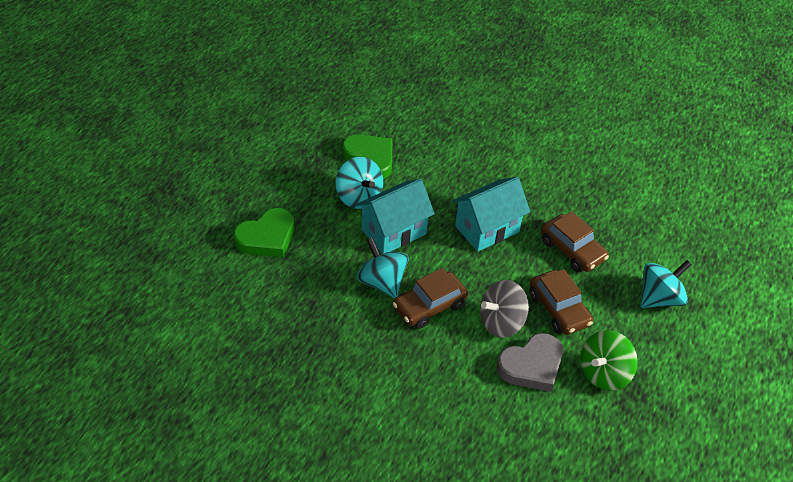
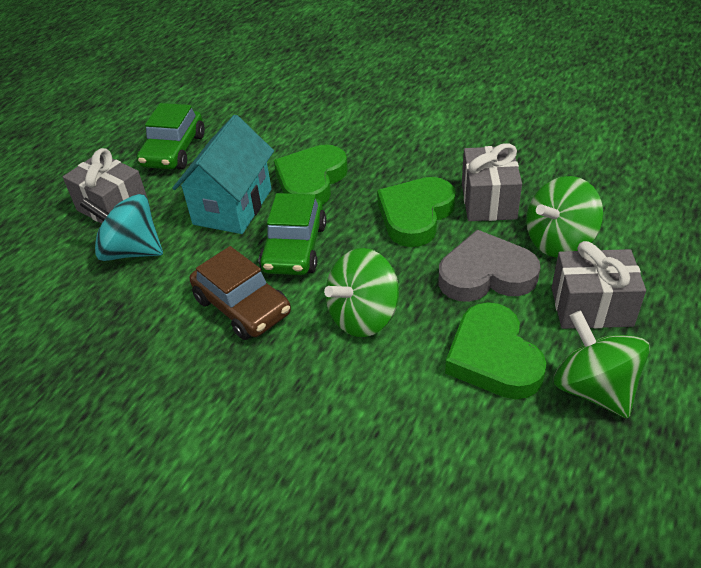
brown car: 3 -> 1
green car: 0 -> 2
green heart: 2 -> 3
green spinning top: 1 -> 3
grey gift: 0 -> 3
grey spinning top: 1 -> 0
turquoise house: 2 -> 1
turquoise spinning top: 3 -> 1

